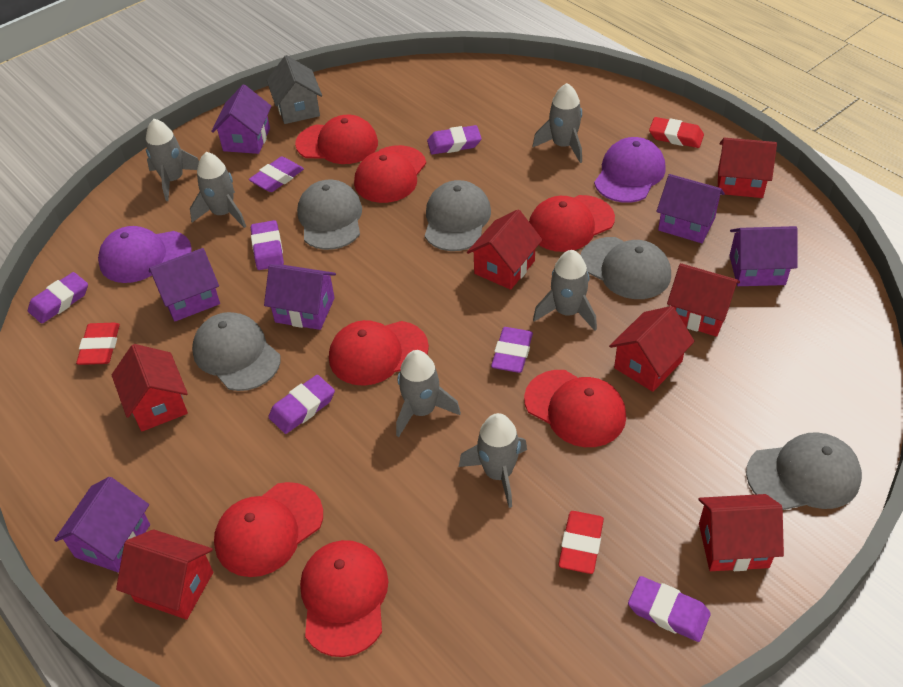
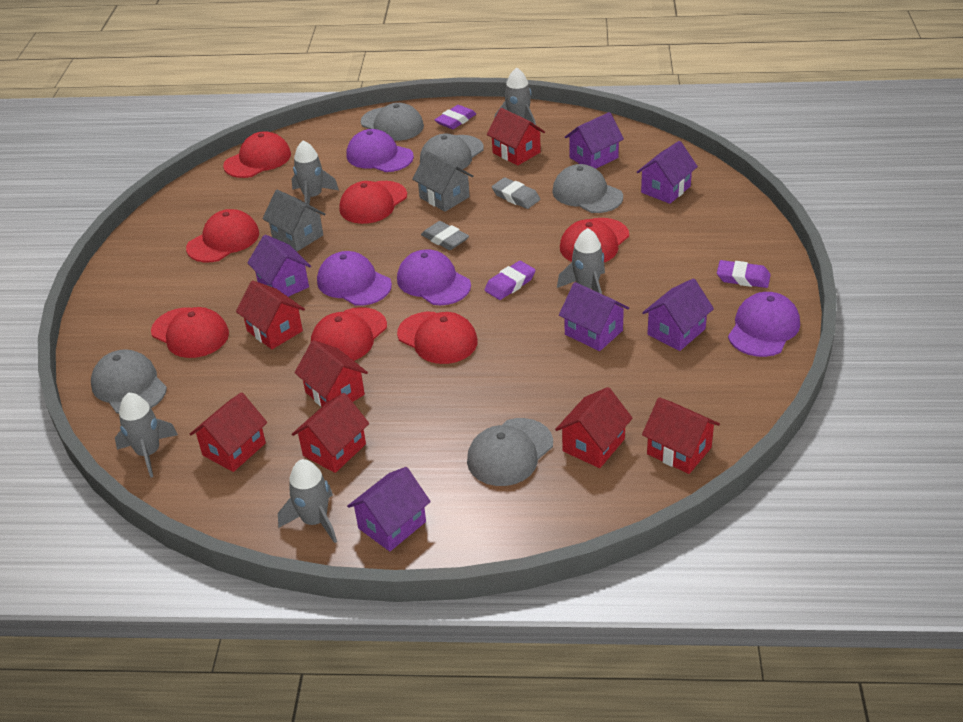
grey eraser: 0 -> 2
grey house: 1 -> 2
grey rocket: 6 -> 5
purple cap: 2 -> 4
purple eraser: 7 -> 3
red eraser: 3 -> 0

